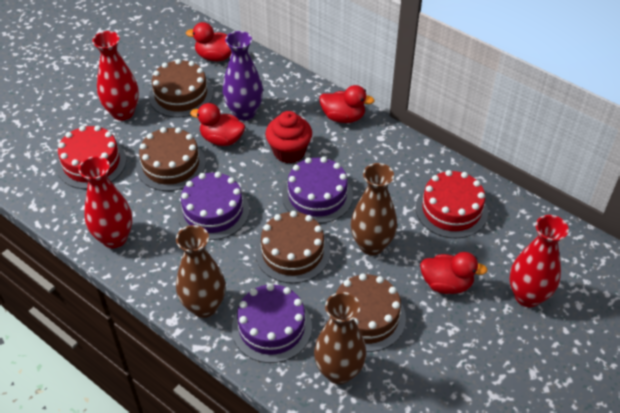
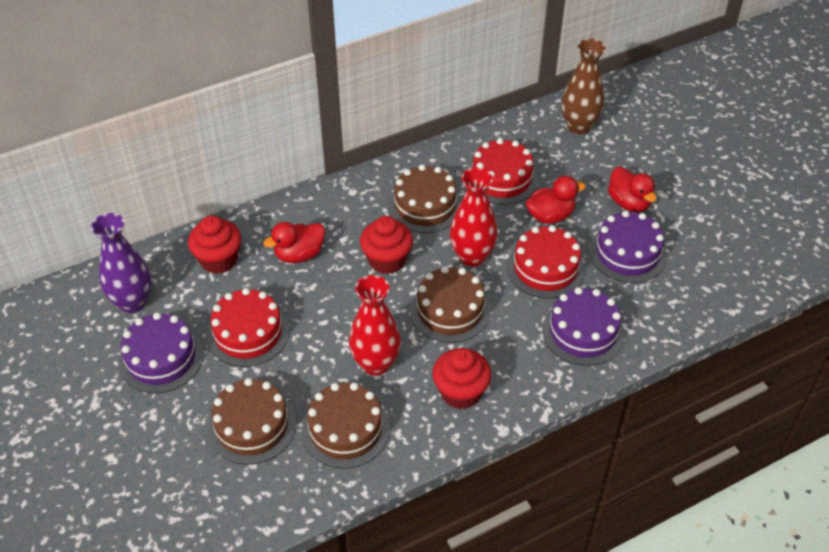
brown vase: 3 -> 1
red cake: 2 -> 3
red cupcake: 1 -> 3
red duck: 4 -> 3
red vase: 3 -> 2

